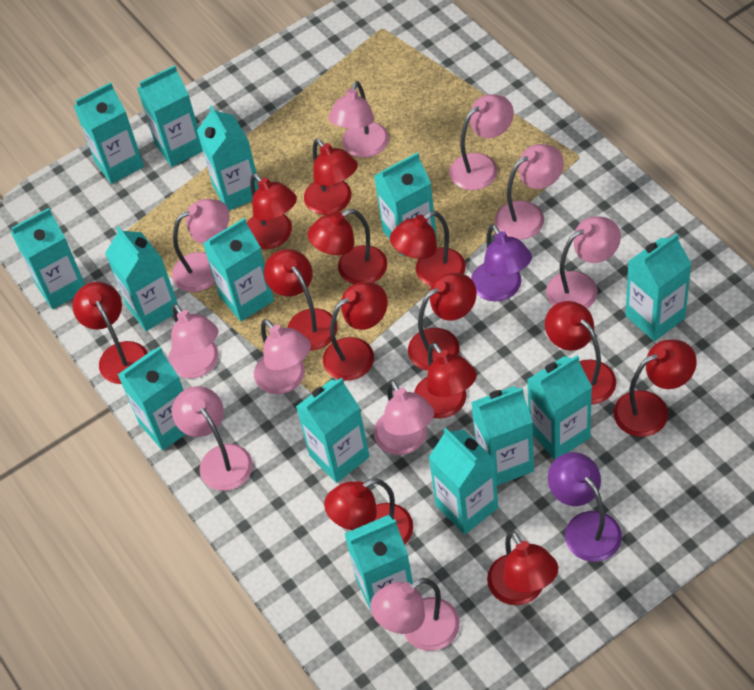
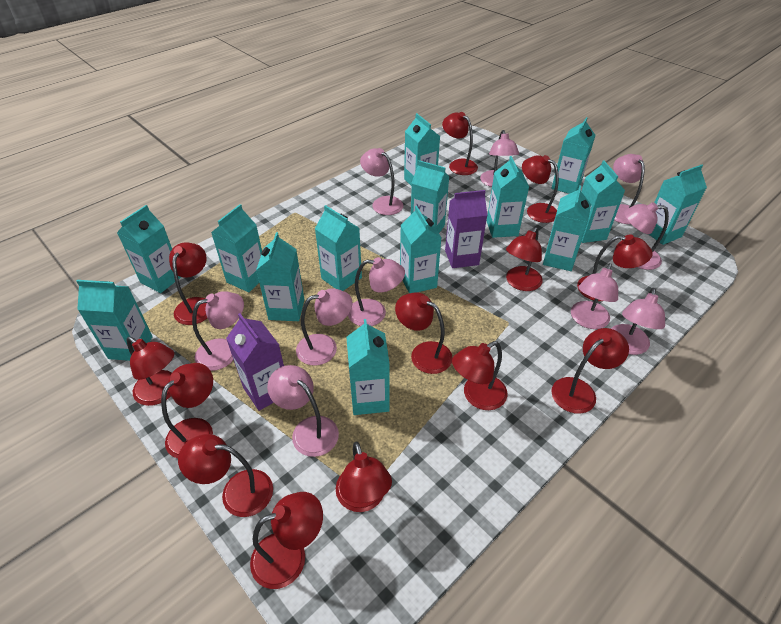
purple carton: 0 -> 2
purple lamp: 2 -> 0

